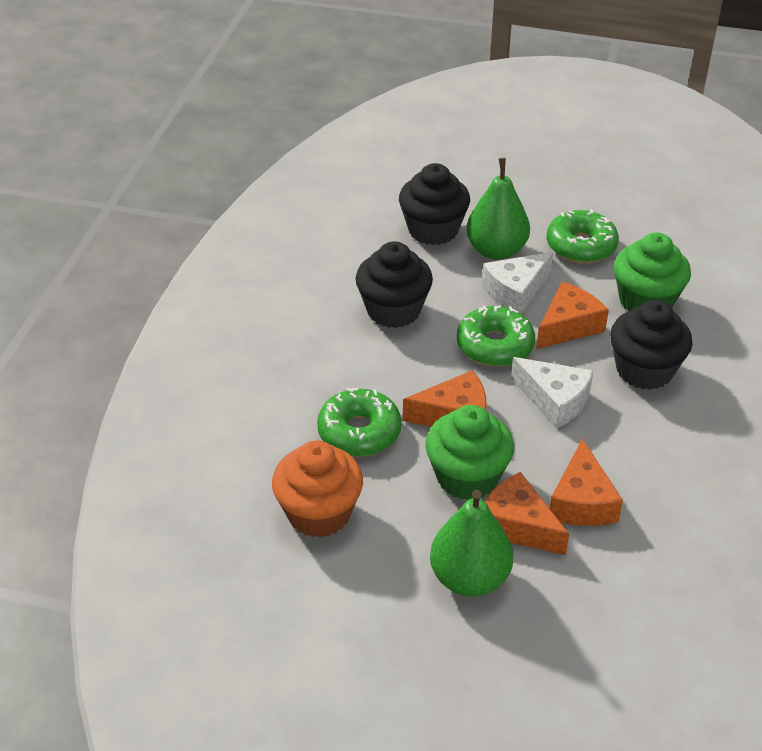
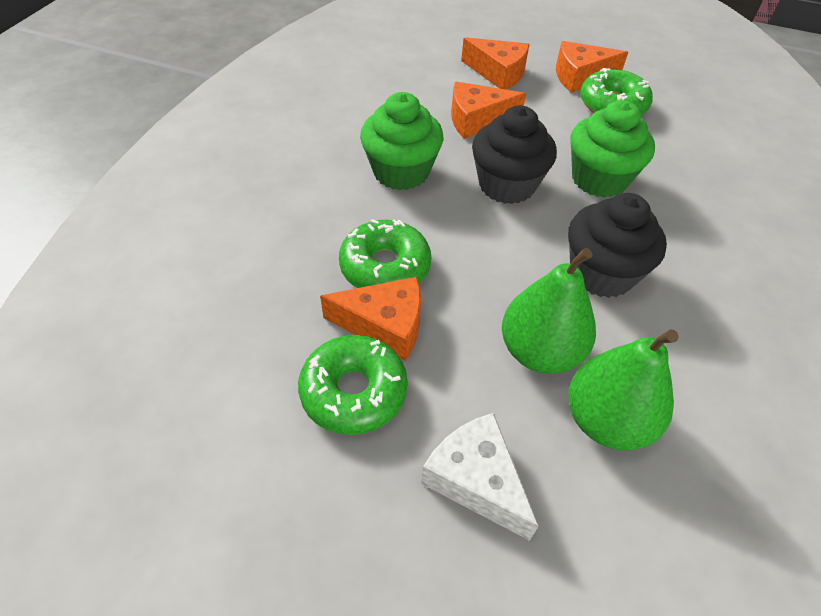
black cupcake: 3 -> 2
orange cupcake: 1 -> 0
white cheese: 2 -> 1

